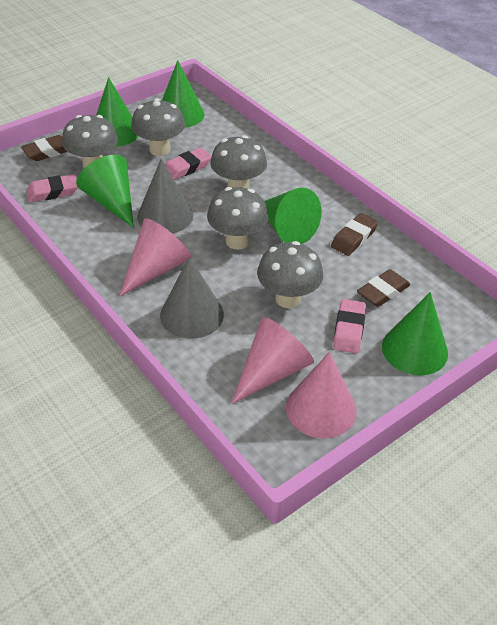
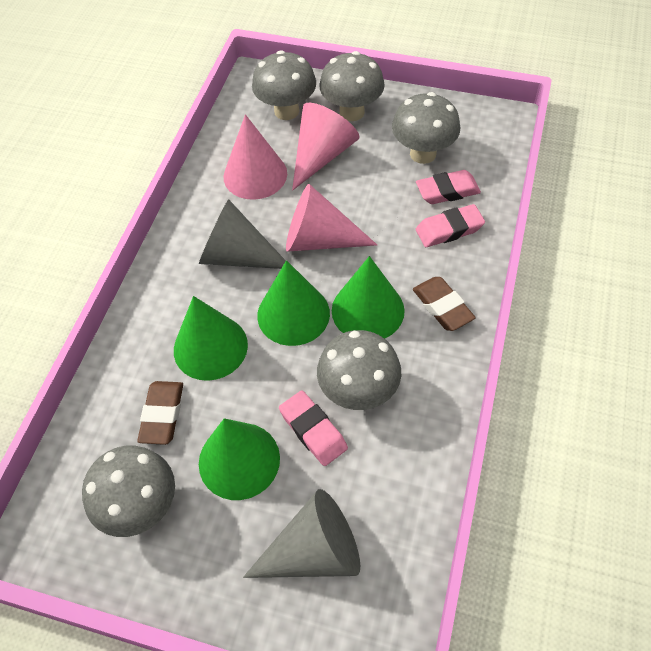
brown eraser: 3 -> 2
green cone: 5 -> 4

